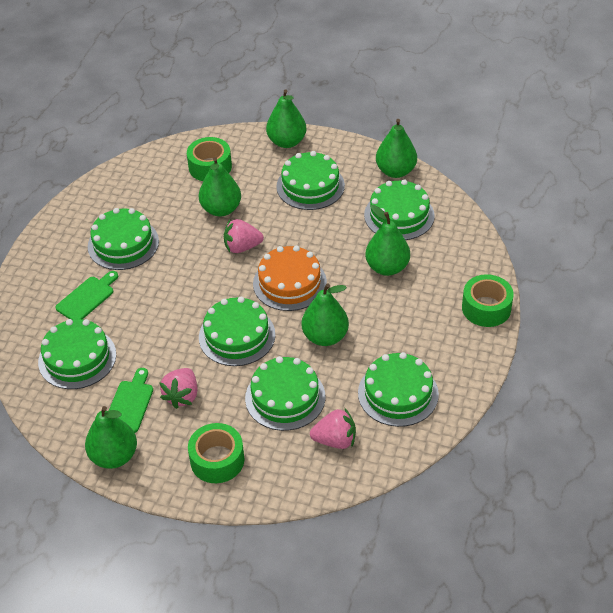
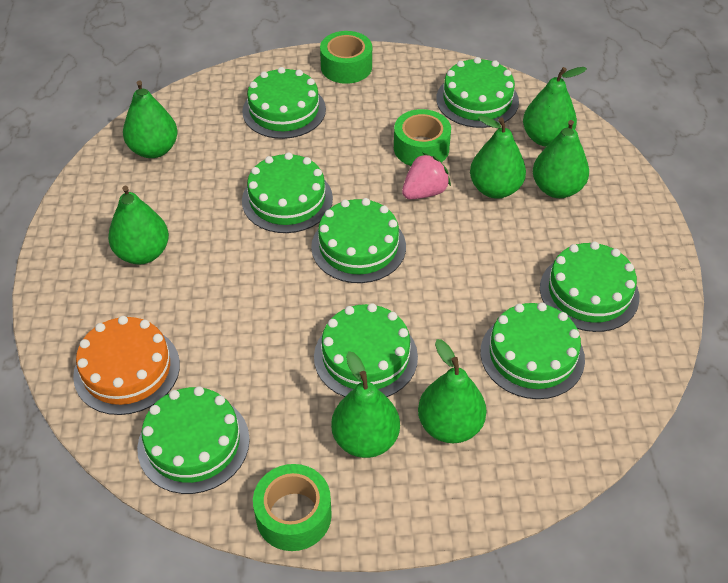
green cake: 7 -> 8
green cutting board: 2 -> 0
green pear: 6 -> 7
pink strawberry: 3 -> 1

